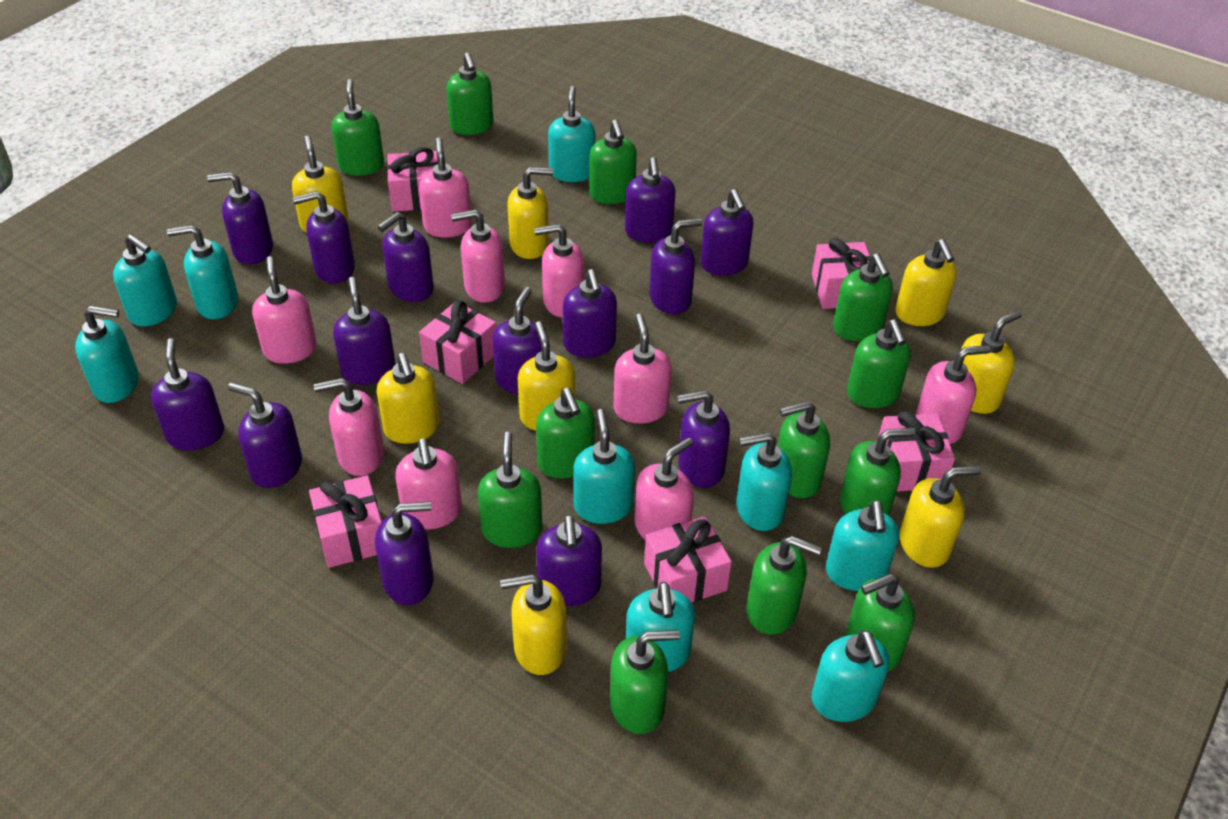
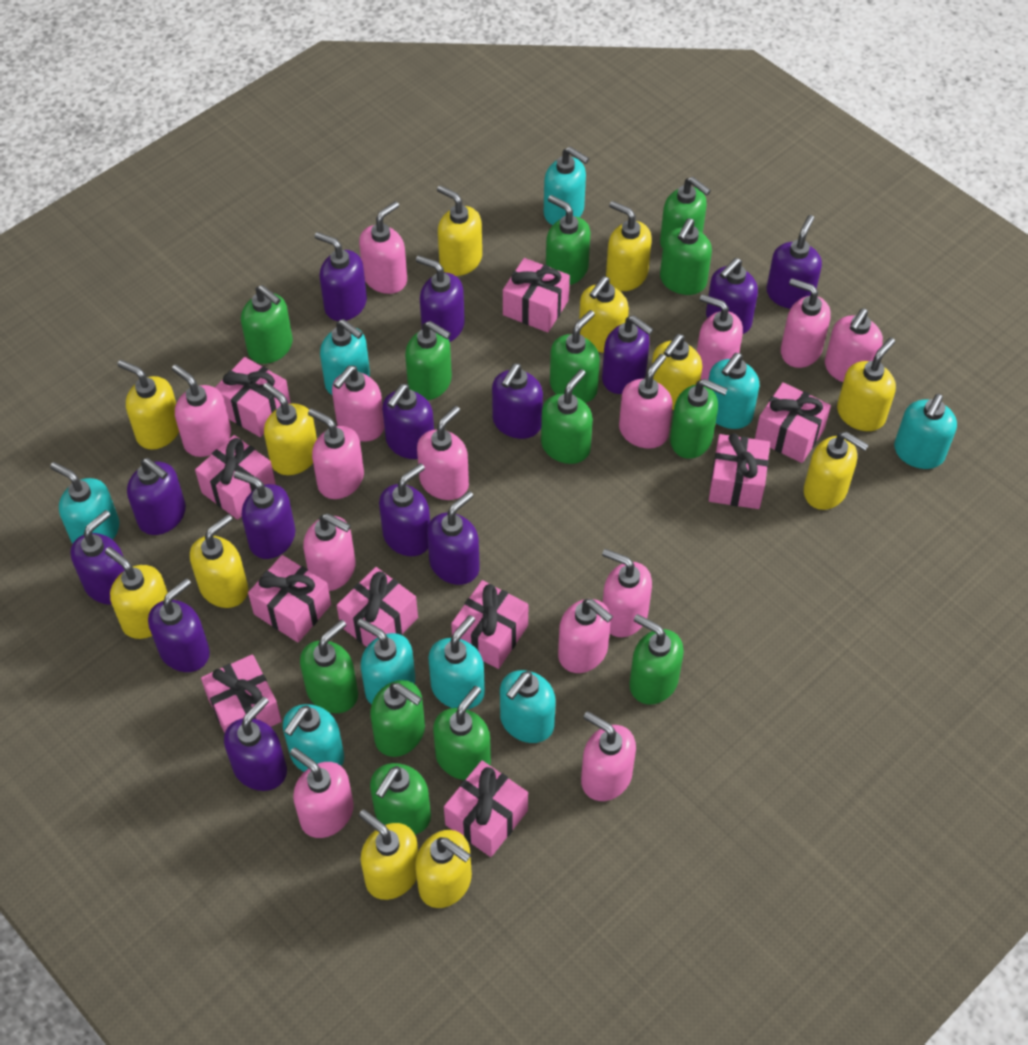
green soap dispenser: 12 -> 13
pink gift: 6 -> 10
pink soap dispenser: 9 -> 14
yellow soap dispenser: 8 -> 12

